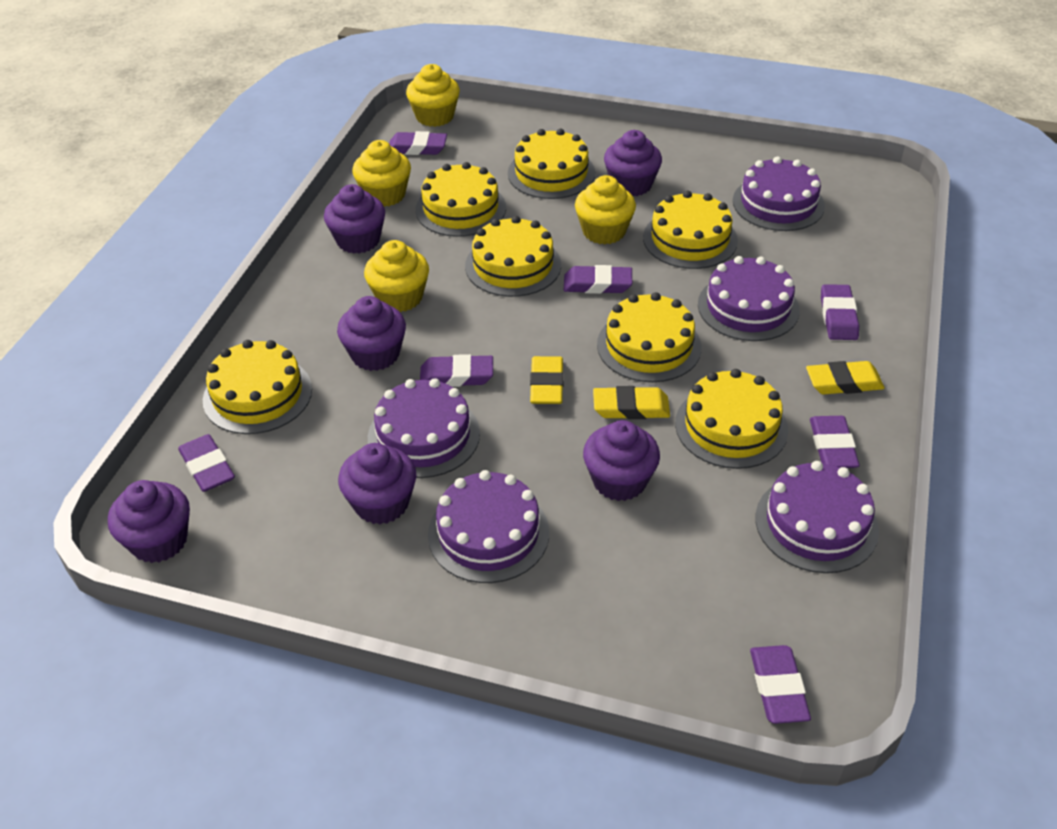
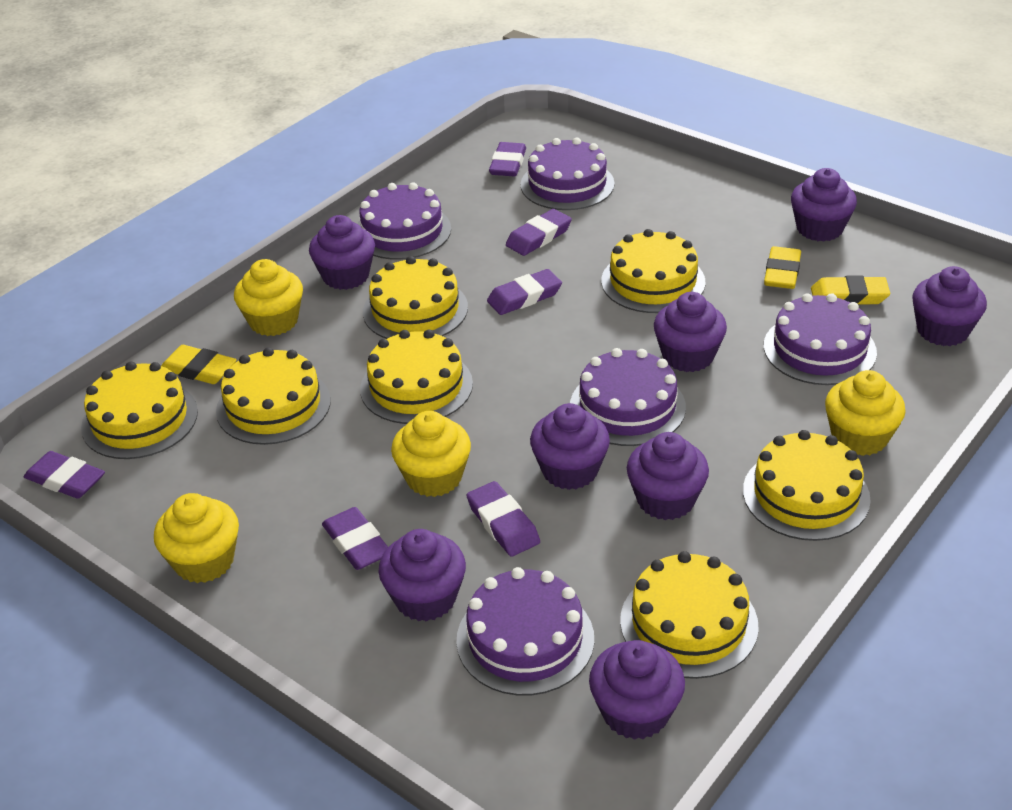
purple cupcake: 6 -> 8
purple eraser: 7 -> 6

